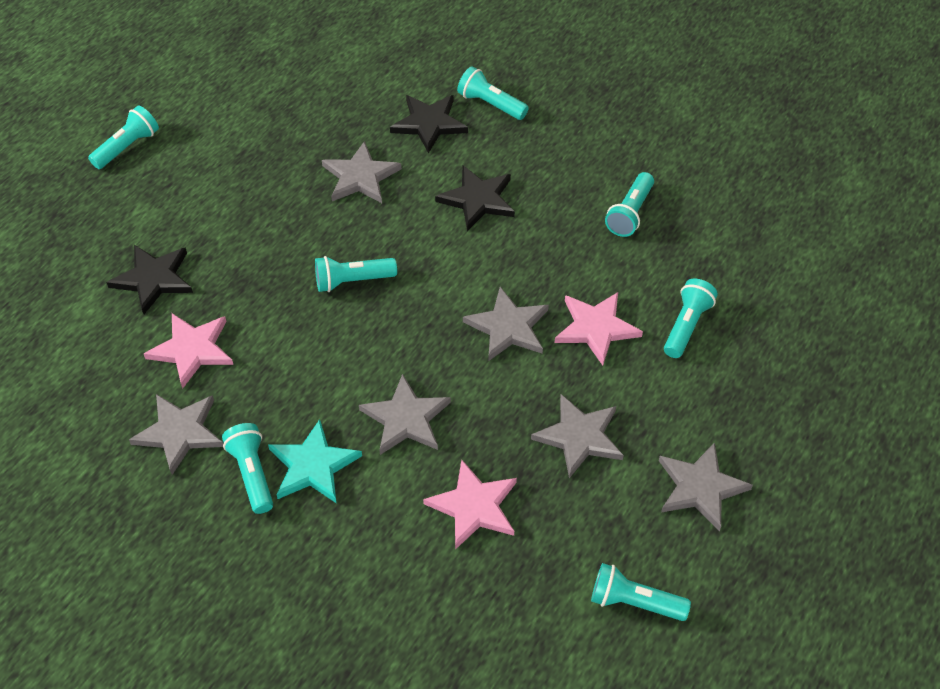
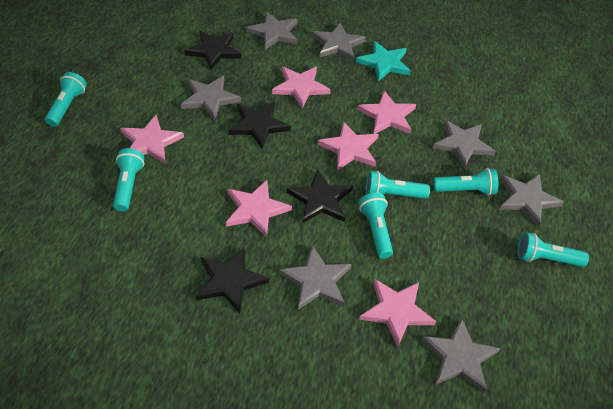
black star: 3 -> 4
grey star: 6 -> 7
pink star: 3 -> 6
turquoise flashlight: 7 -> 6

